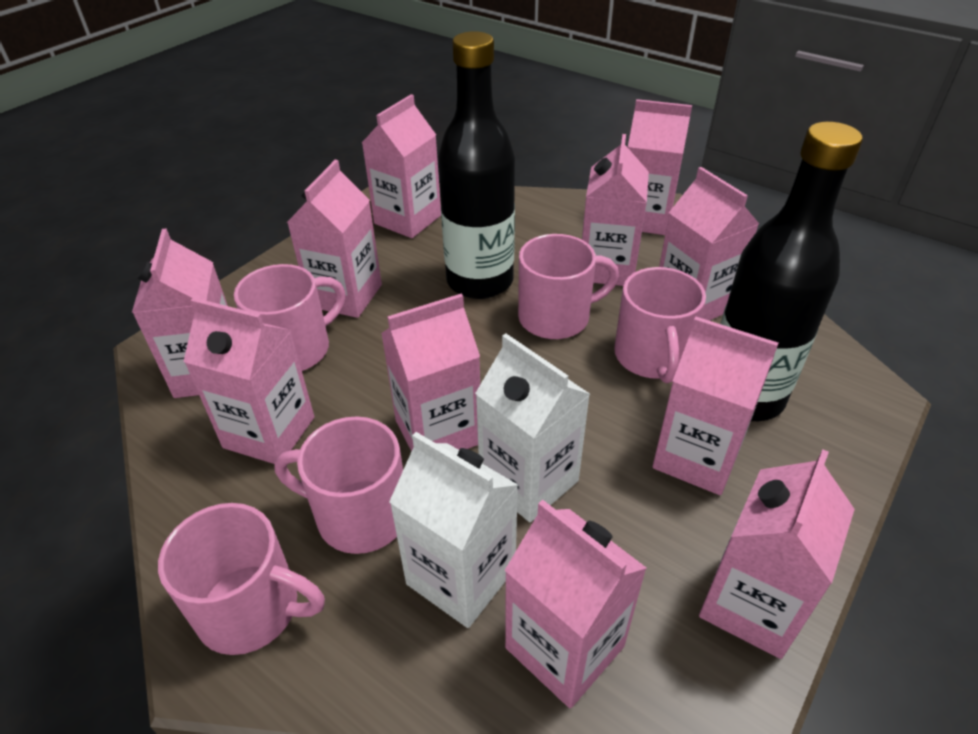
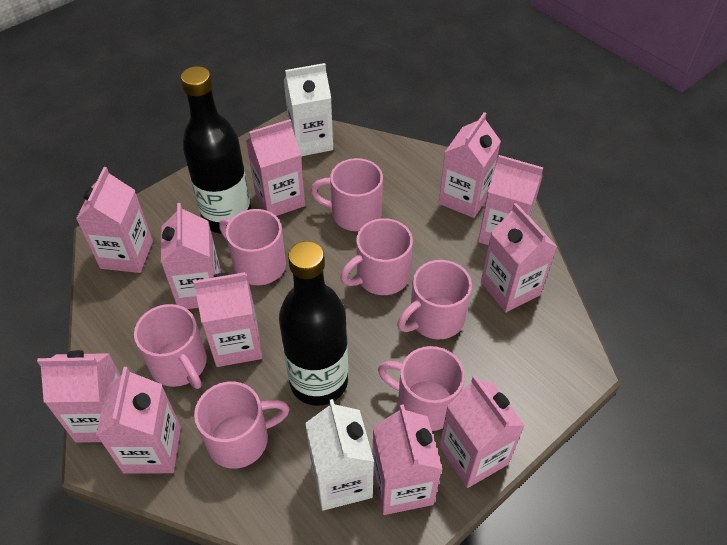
pink mug: 5 -> 7

